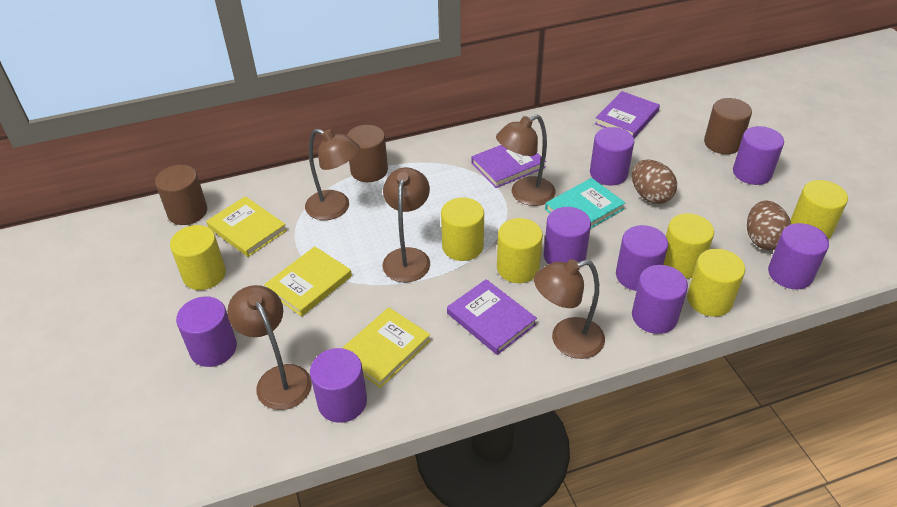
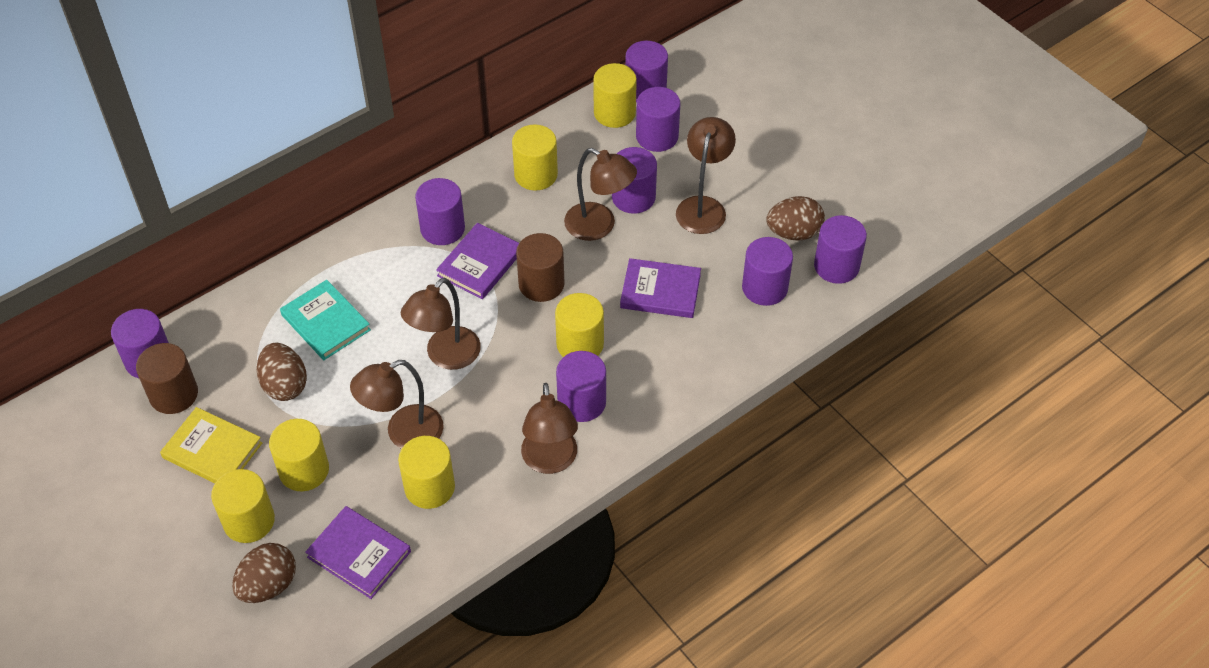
brown cylinder: 3 -> 2
brown egg: 2 -> 3
yellow book: 3 -> 1

